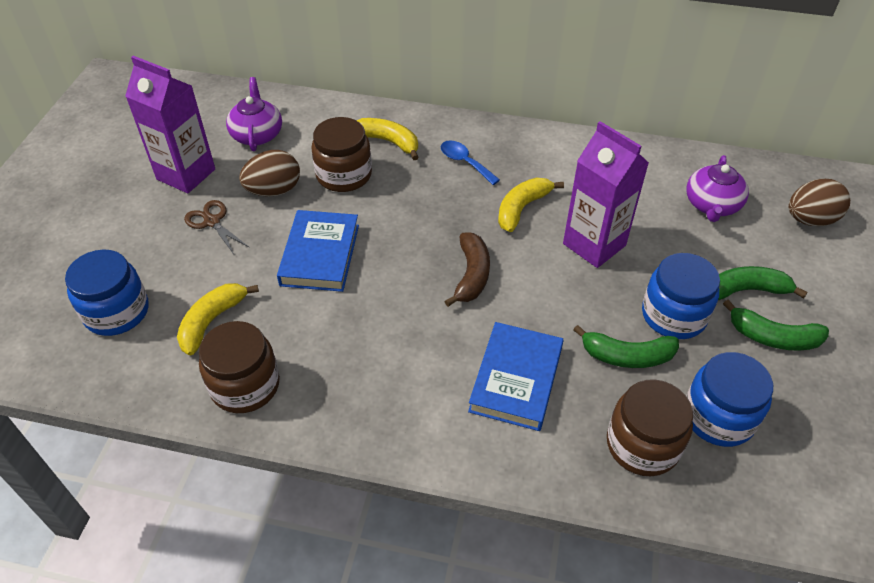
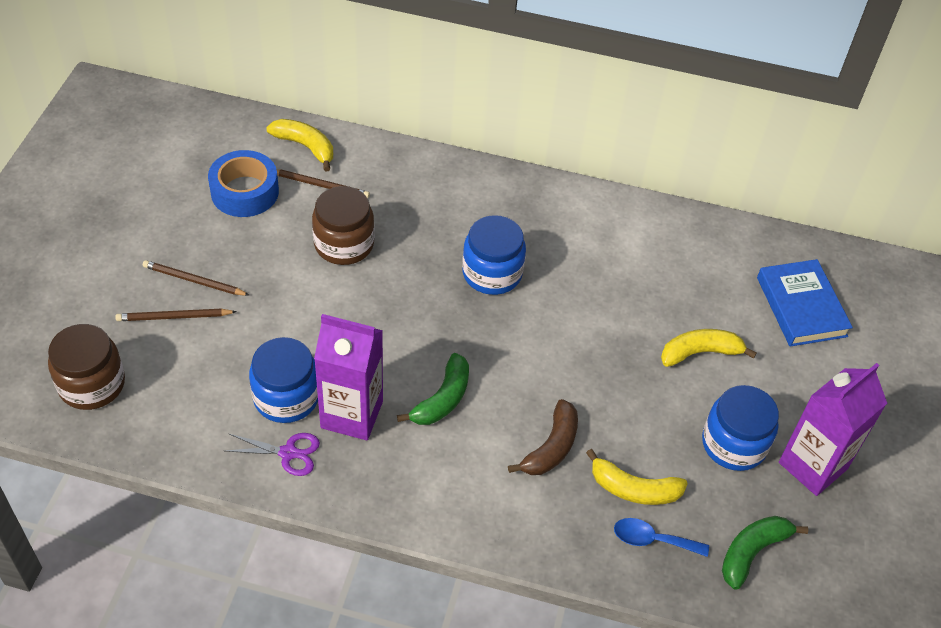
blue book: 2 -> 1
blue tape: 0 -> 1
brown egg: 2 -> 0
brown jar: 3 -> 2
brown pencil: 0 -> 3
brown scissors: 1 -> 0
green banana: 3 -> 2
purple scissors: 0 -> 1
purple teapot: 2 -> 0

